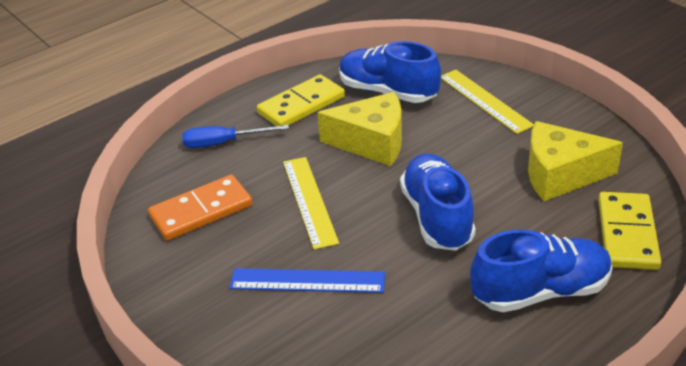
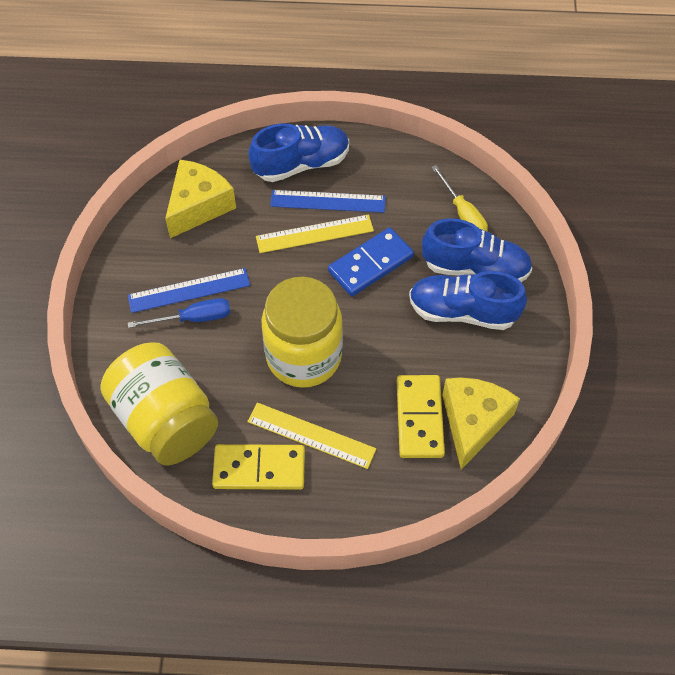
blue domino: 0 -> 1
blue ruler: 1 -> 2
orange domino: 1 -> 0
yellow jar: 0 -> 2
yellow screwdriver: 0 -> 1

